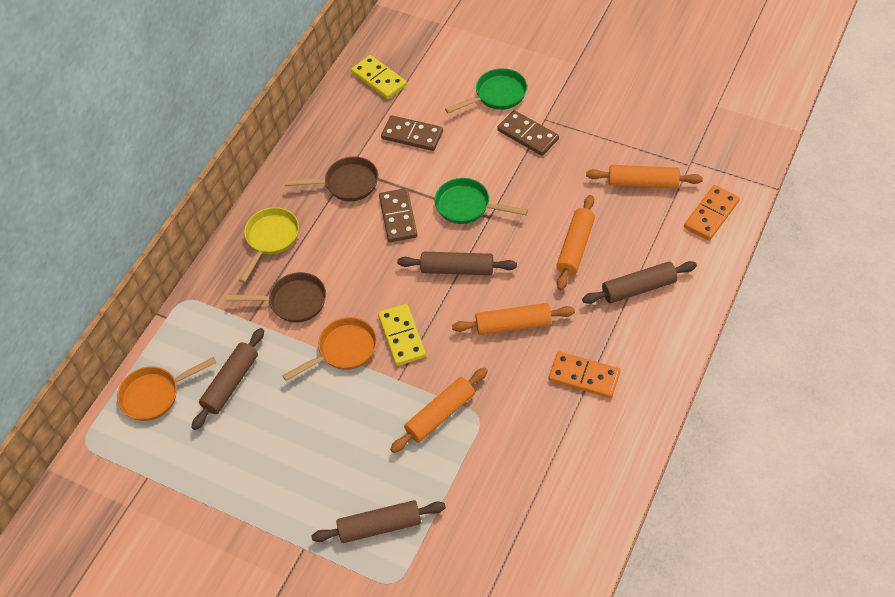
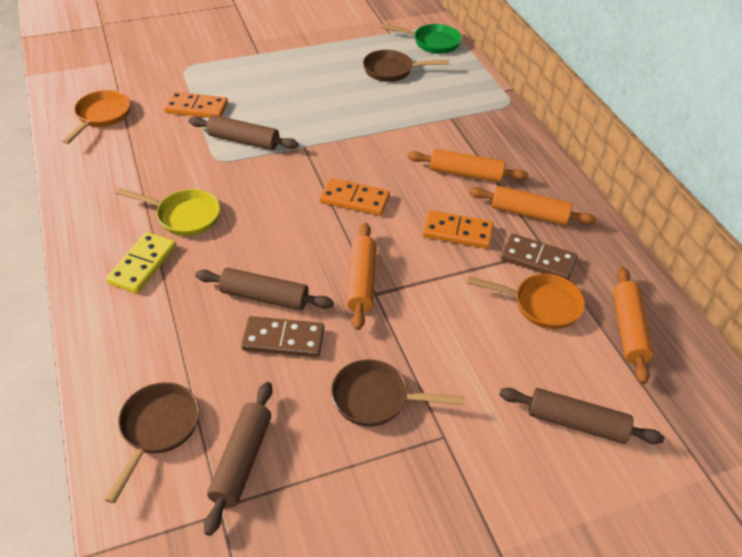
brown domino: 3 -> 2
brown pan: 2 -> 3
green pan: 2 -> 1
orange domino: 2 -> 3
yellow domino: 2 -> 1

